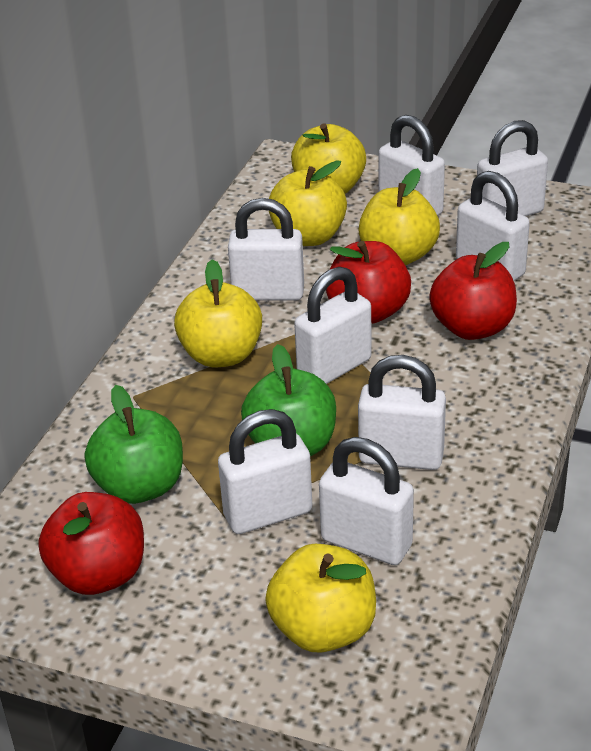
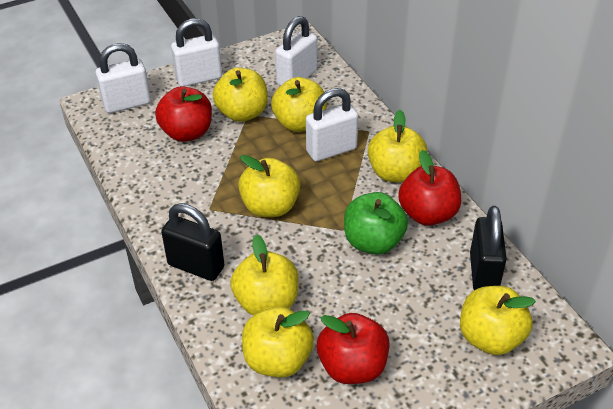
black padlock: 0 -> 2
green apple: 2 -> 1
white padlock: 8 -> 4
yellow apple: 5 -> 7

